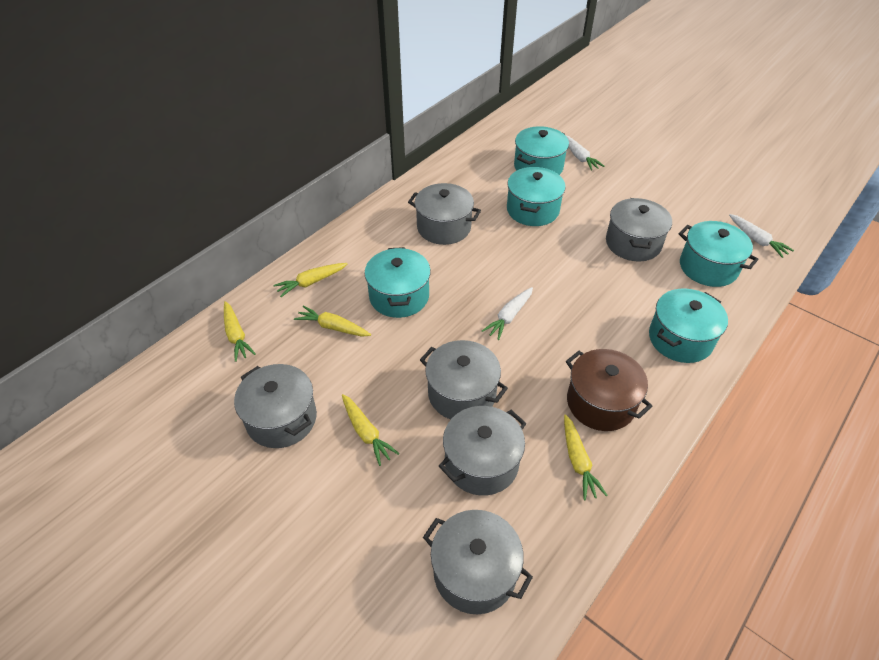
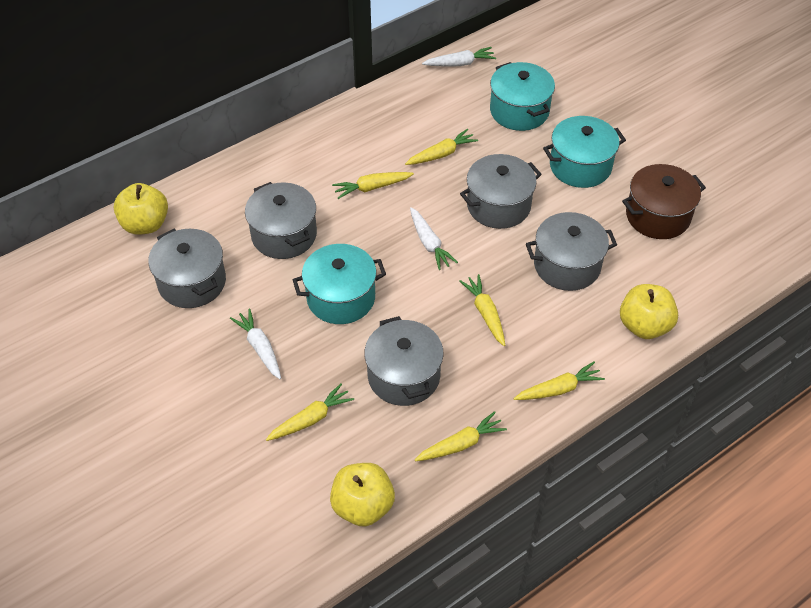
grey pot: 6 -> 5
turquoise pot: 5 -> 3
yellow apple: 0 -> 3
yellow carrot: 5 -> 6

